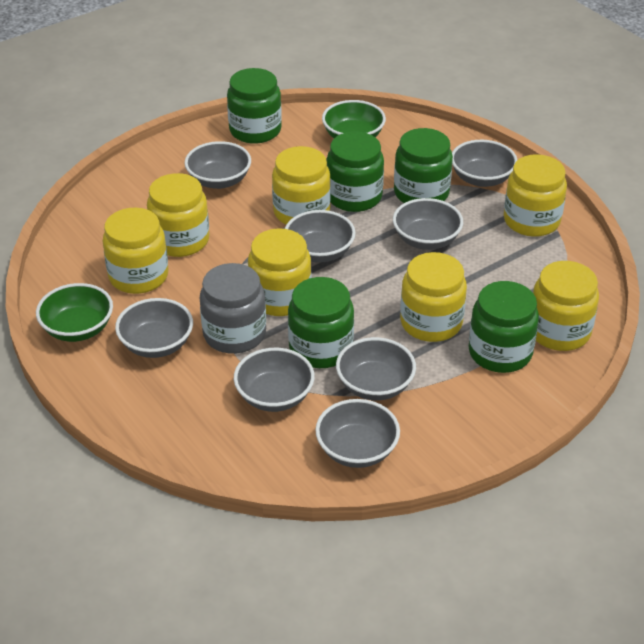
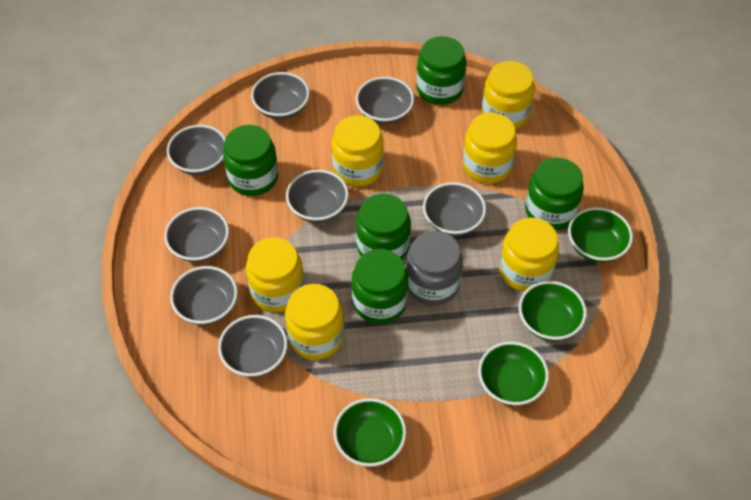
green bowl: 2 -> 4
yellow jar: 7 -> 6

